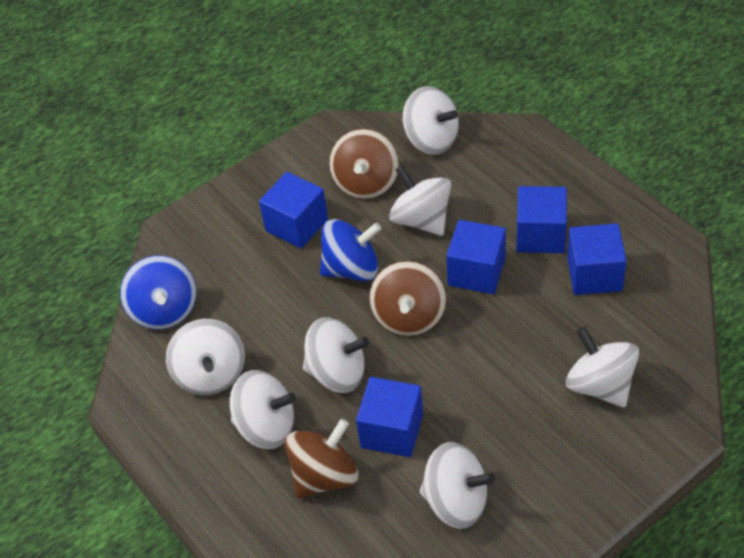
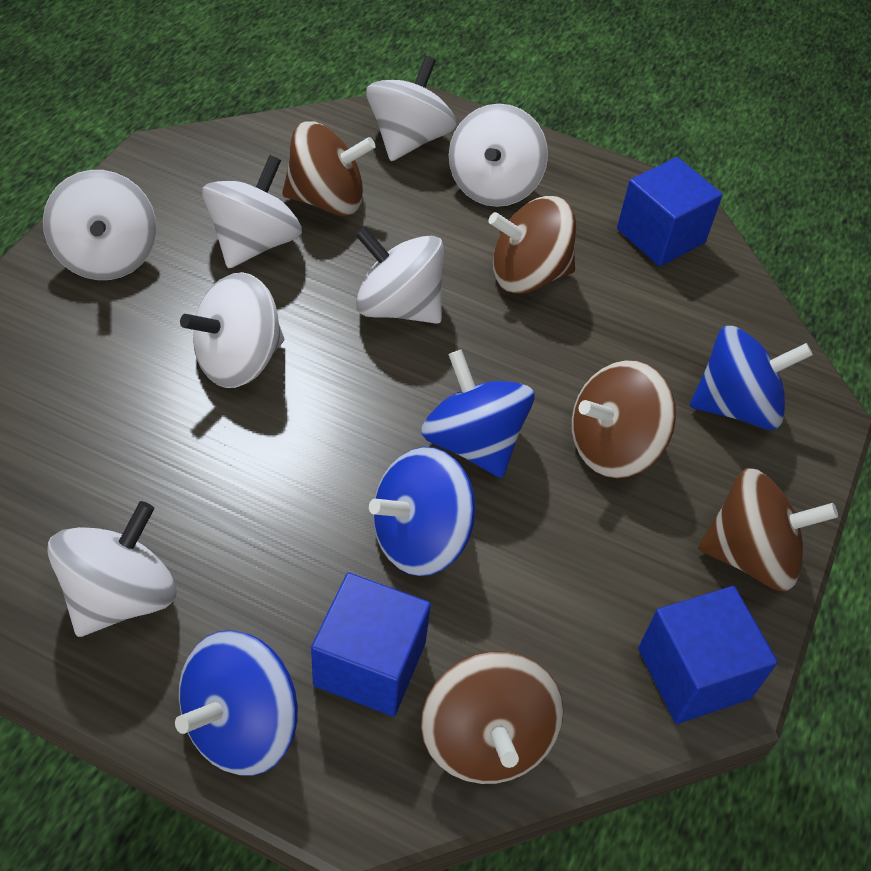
blue cube: 5 -> 3
blue spinning top: 2 -> 4
brown spinning top: 3 -> 5

